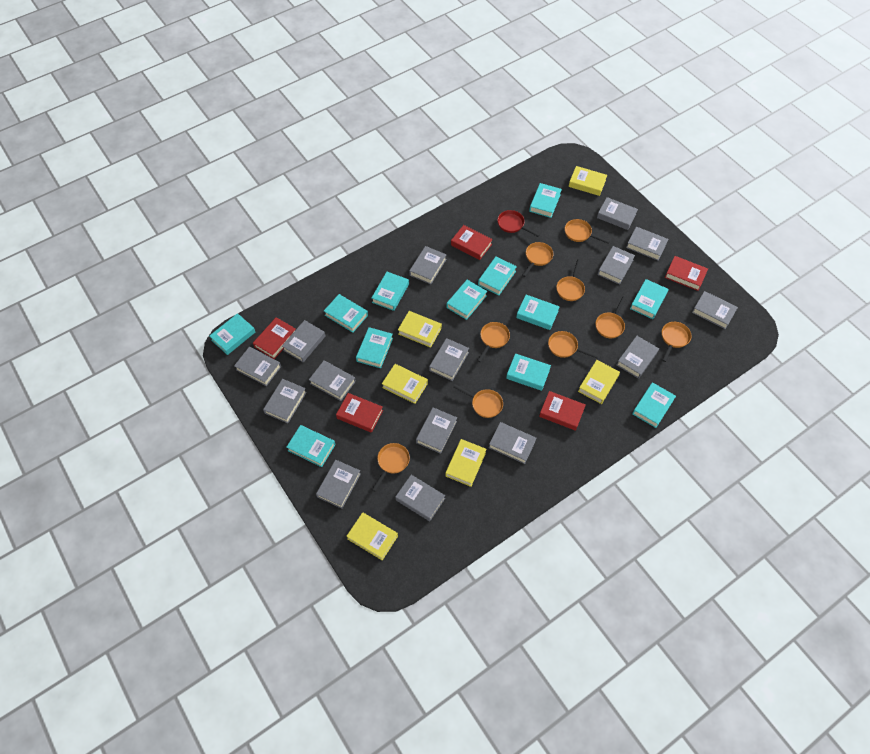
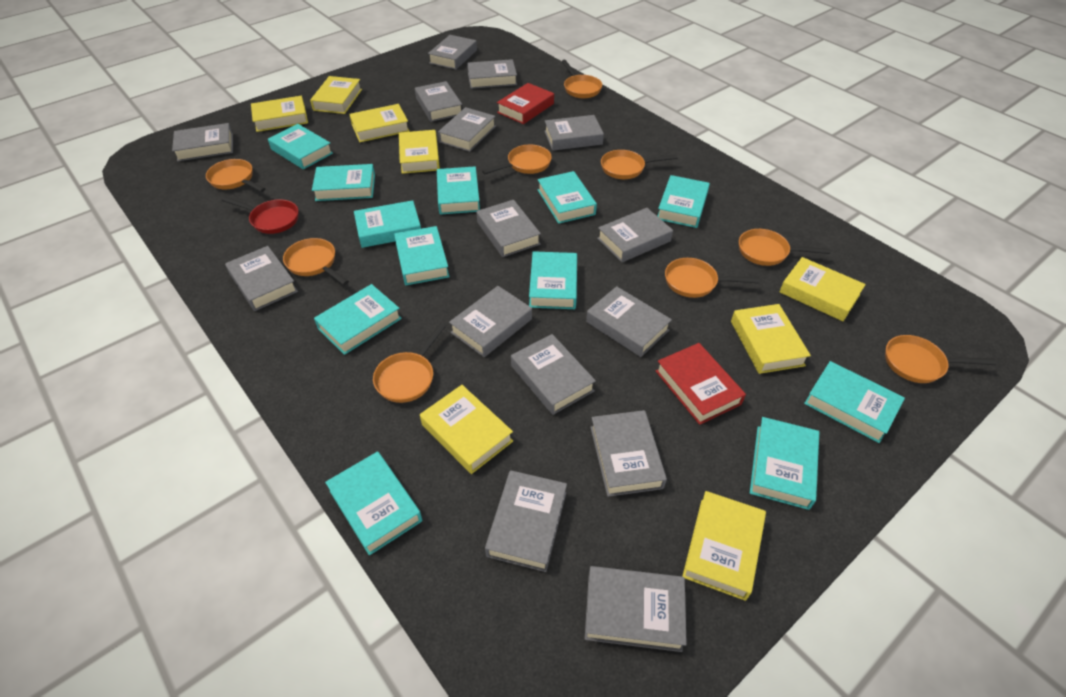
red book: 5 -> 2
yellow book: 6 -> 8

